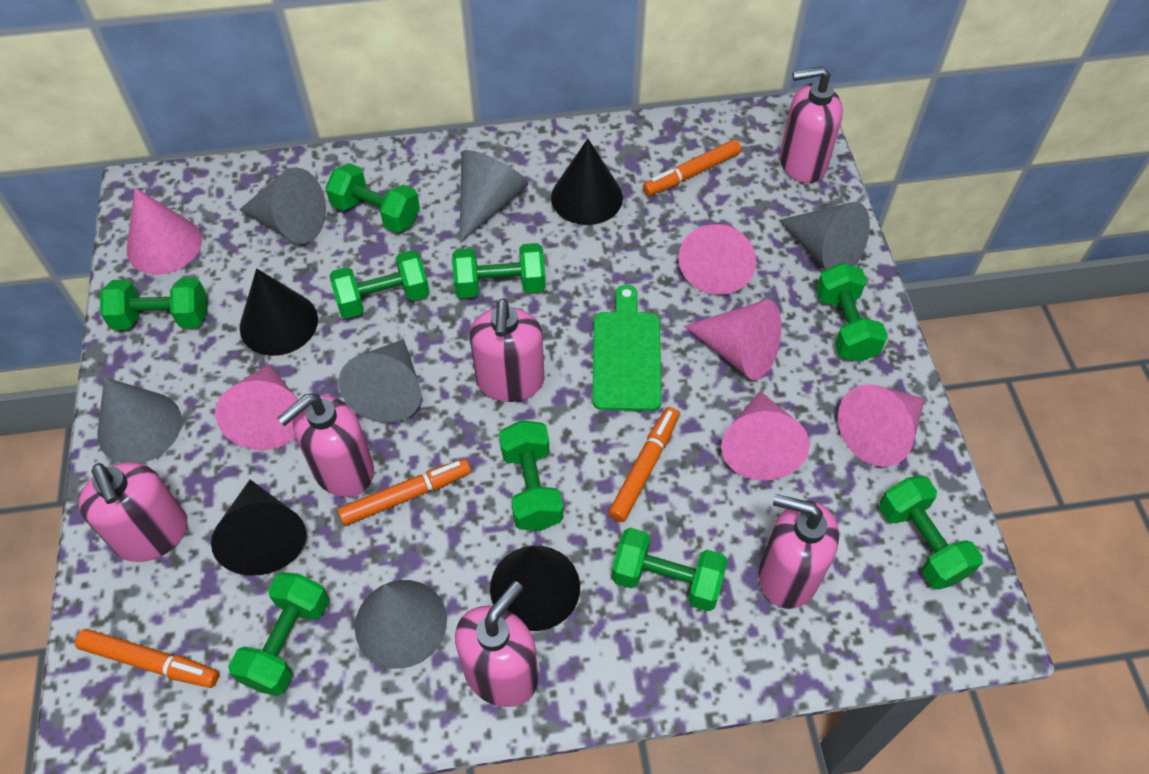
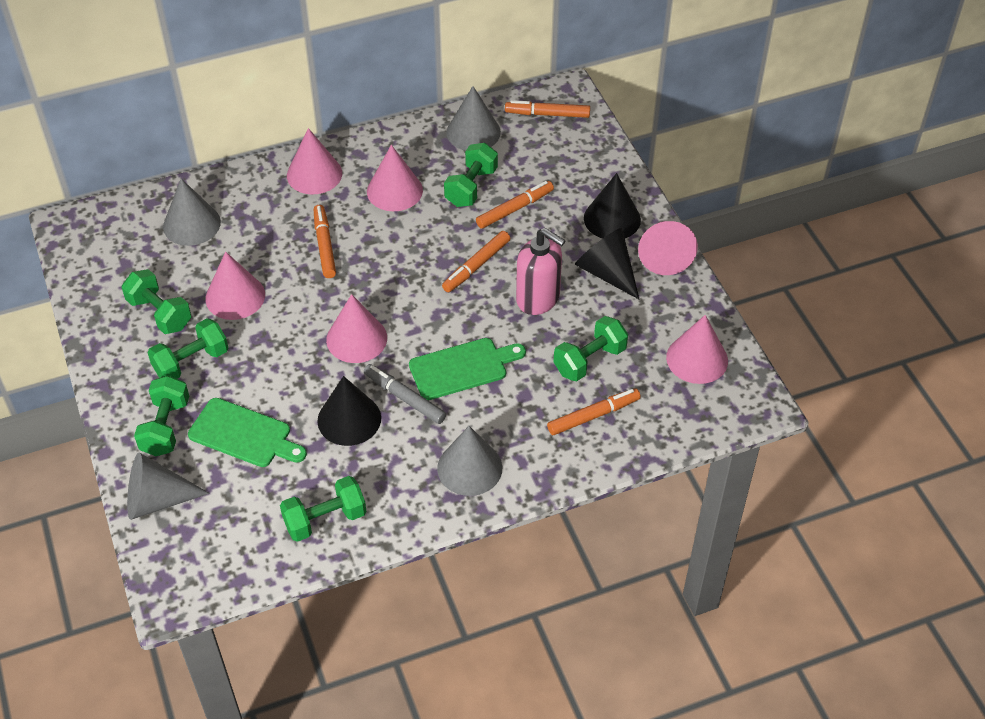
black cone: 4 -> 3
green cutting board: 1 -> 2
green dumbbell: 9 -> 6
grey cone: 6 -> 4
grey marker: 0 -> 1
orange marker: 4 -> 5
pink soap dispenser: 6 -> 1

